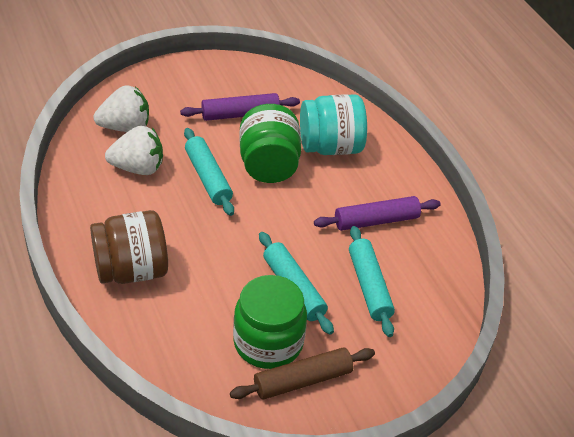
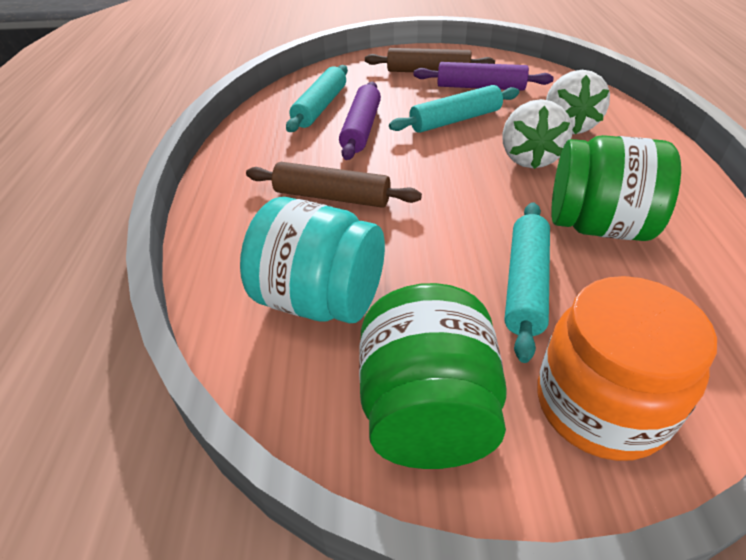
brown jar: 1 -> 0
brown rolling pin: 1 -> 2
orange jar: 0 -> 1

